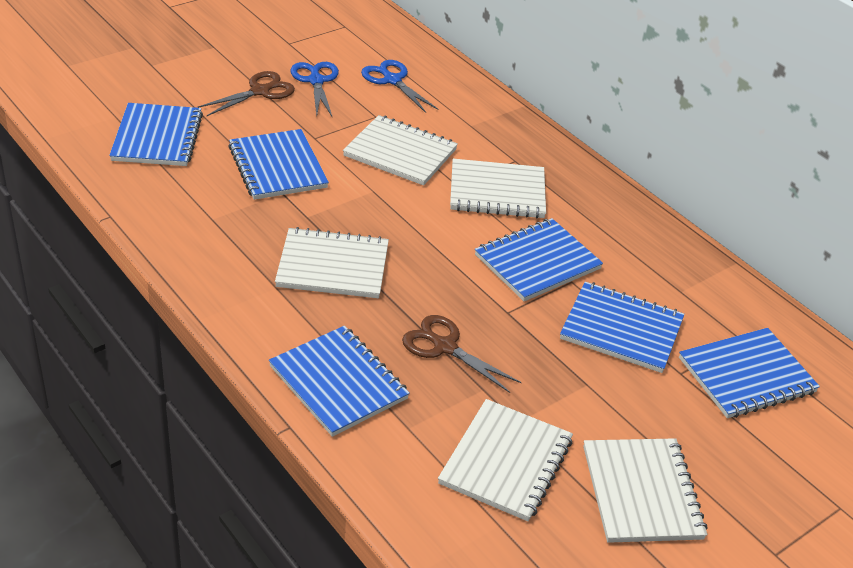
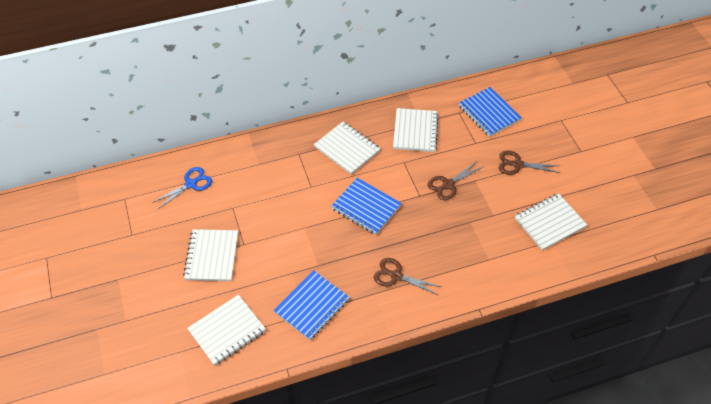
blue notebook: 6 -> 3
blue scissors: 2 -> 1
brown scissors: 2 -> 3

